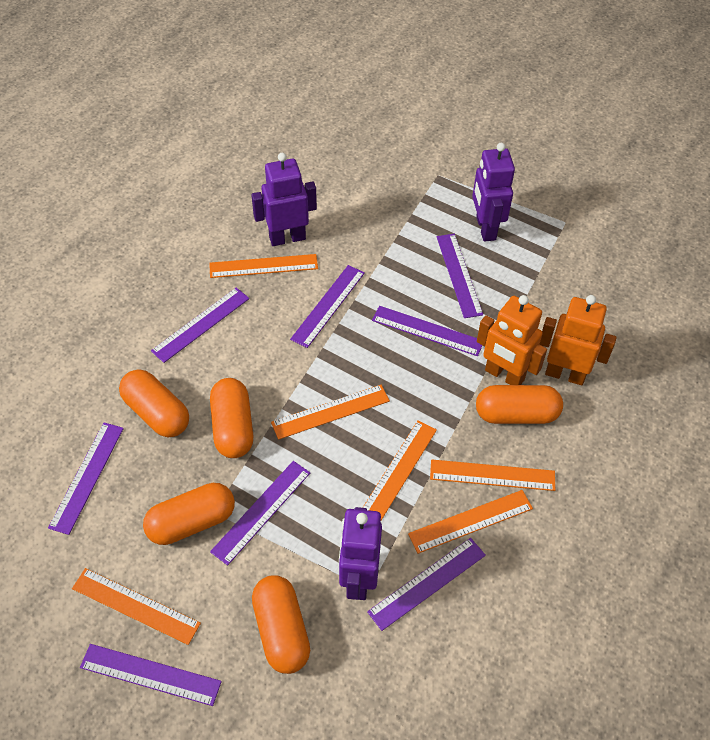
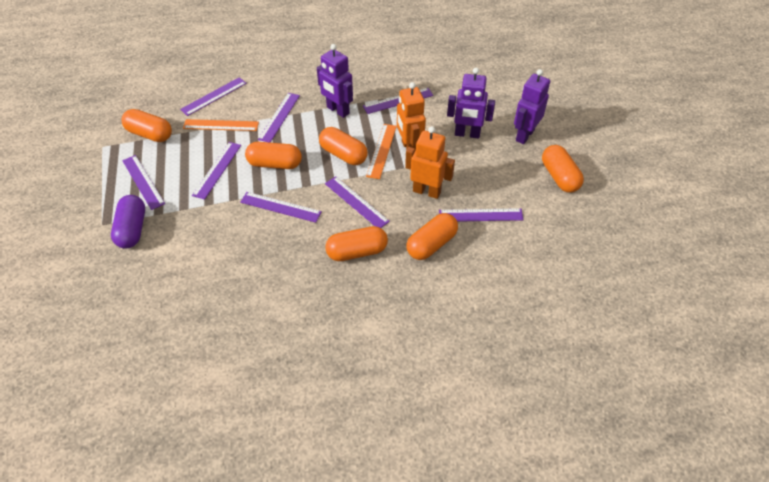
orange capsule: 5 -> 6
orange ruler: 6 -> 2
purple capsule: 0 -> 1

